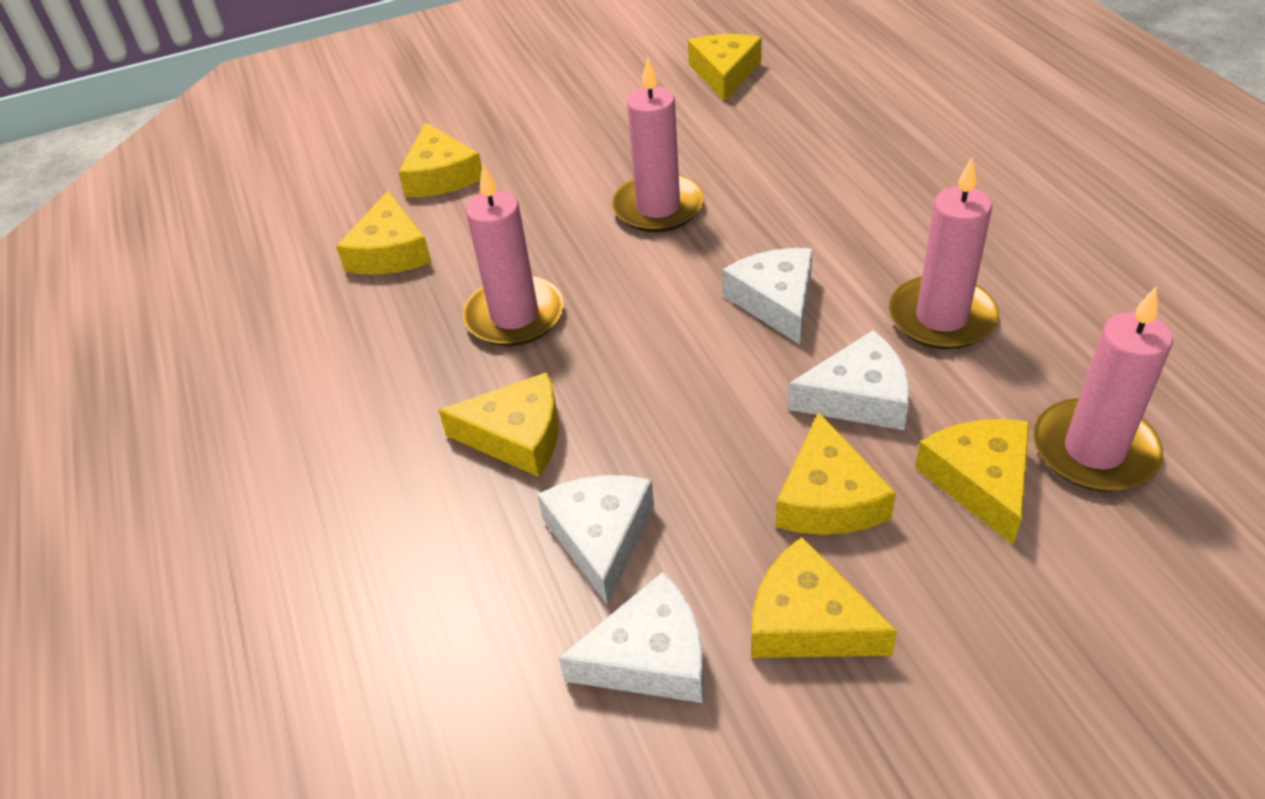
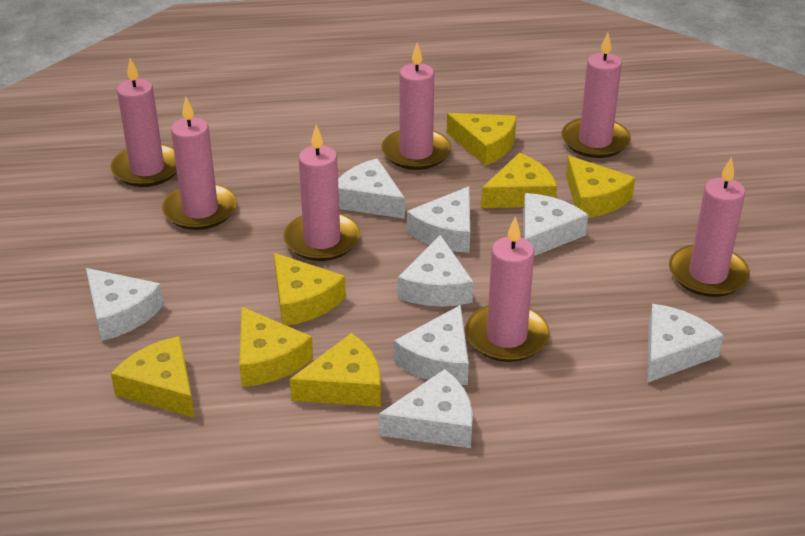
pink candle: 4 -> 7
white cheese: 4 -> 8

